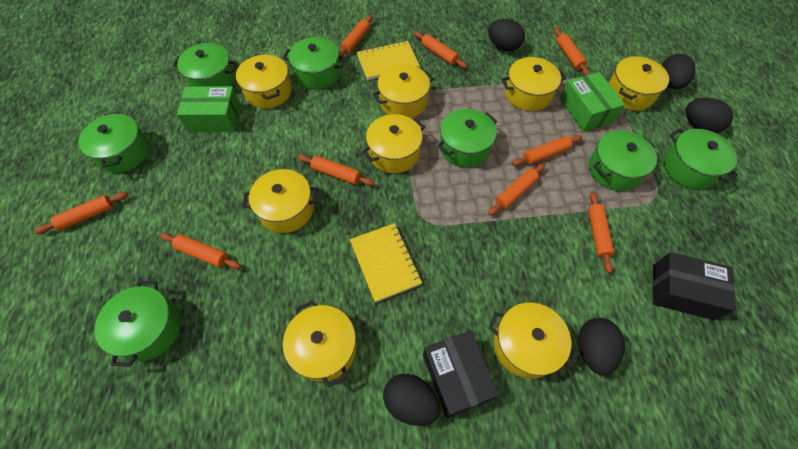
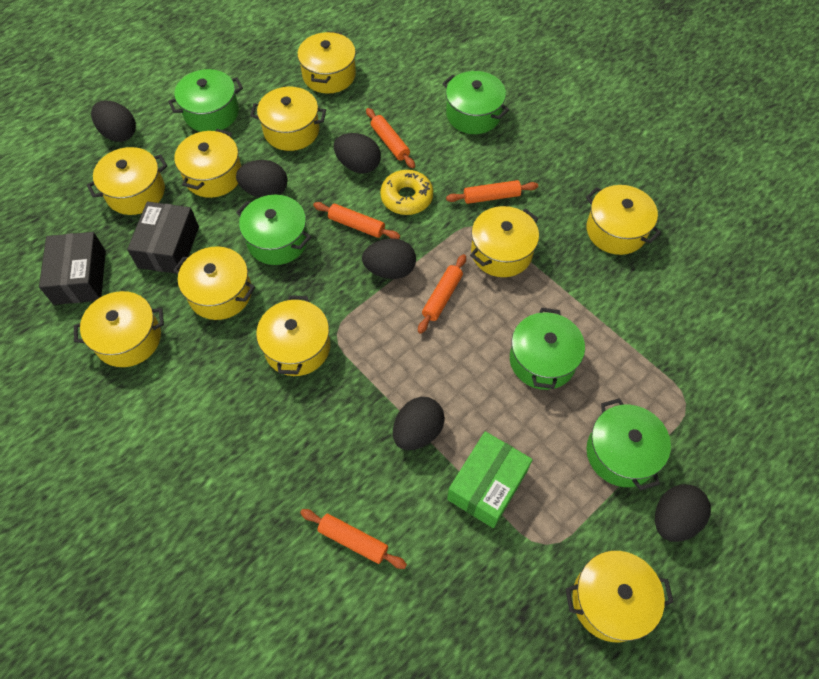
black egg: 5 -> 6
green box: 2 -> 1
green pot: 7 -> 5
orange rolling pin: 9 -> 5
yellow donut: 0 -> 1
yellow notebook: 2 -> 0
yellow pot: 8 -> 10

